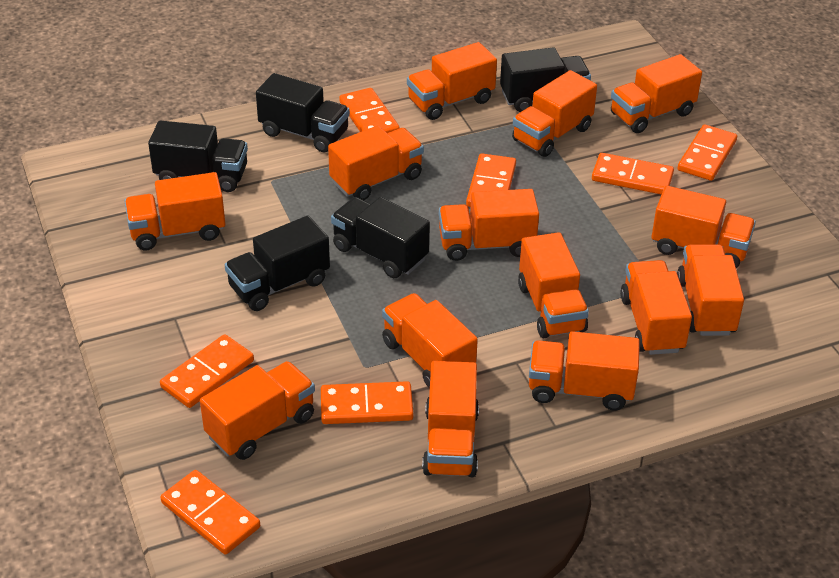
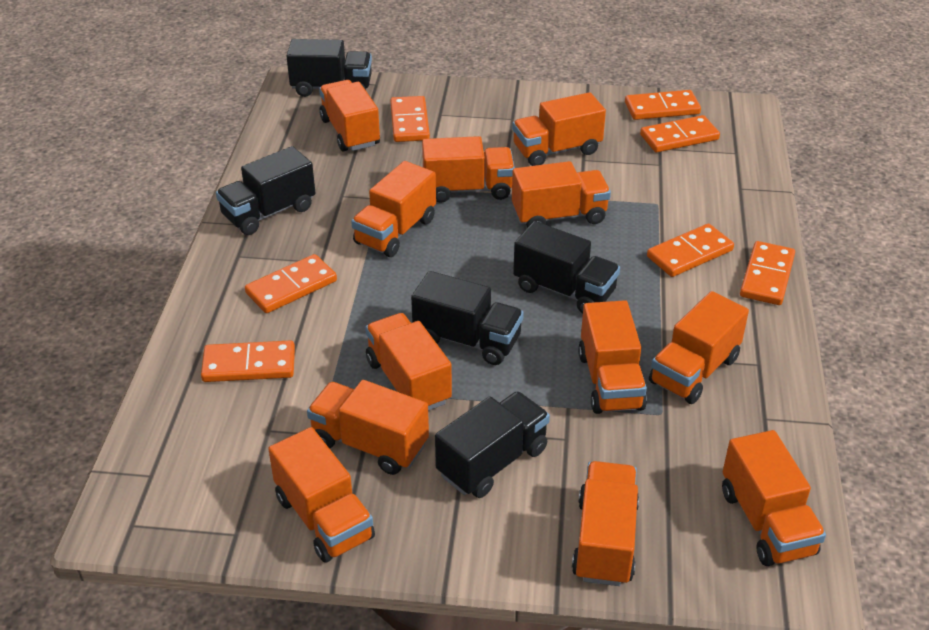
orange truck: 14 -> 12

